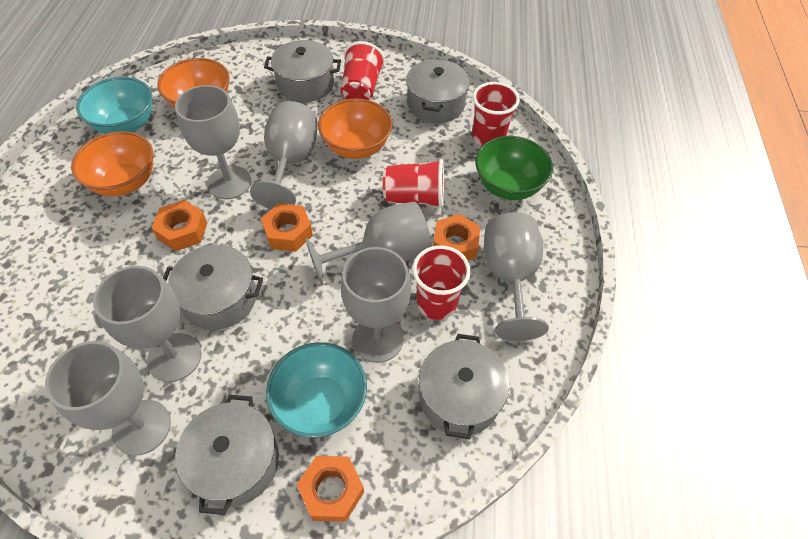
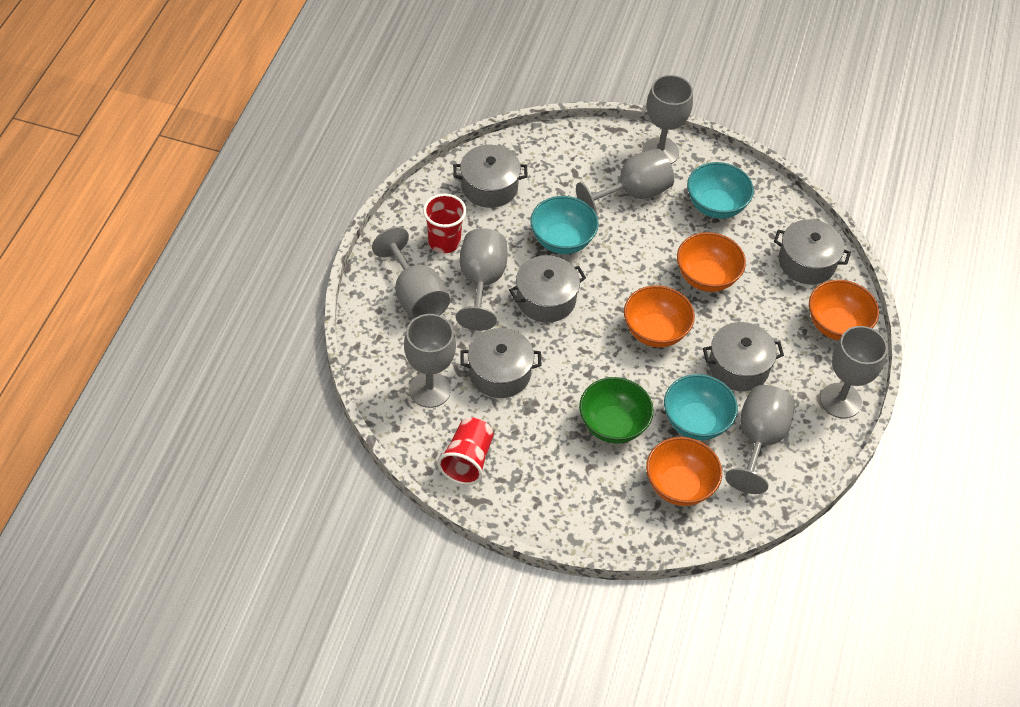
orange bowl: 3 -> 4
orange nut: 4 -> 0
red cup: 4 -> 2
turquoise bowl: 2 -> 3

